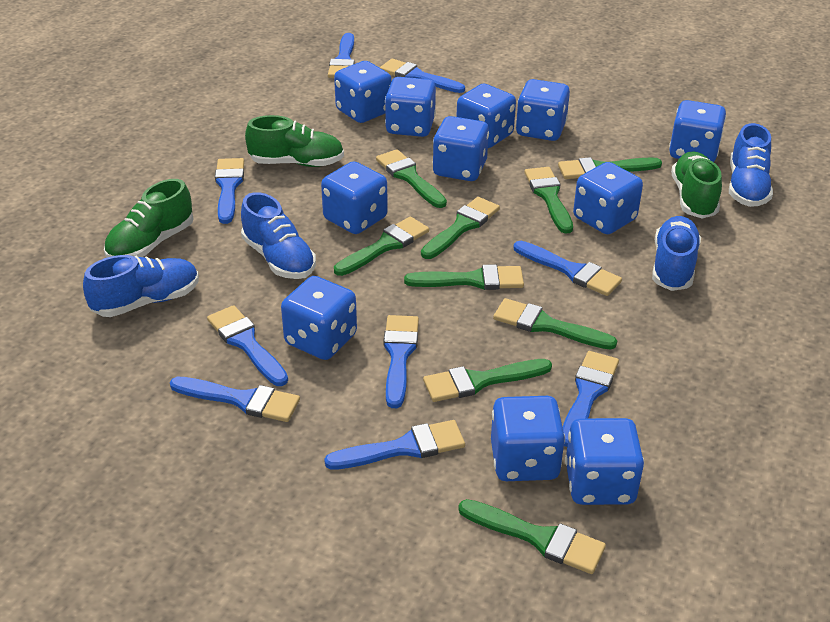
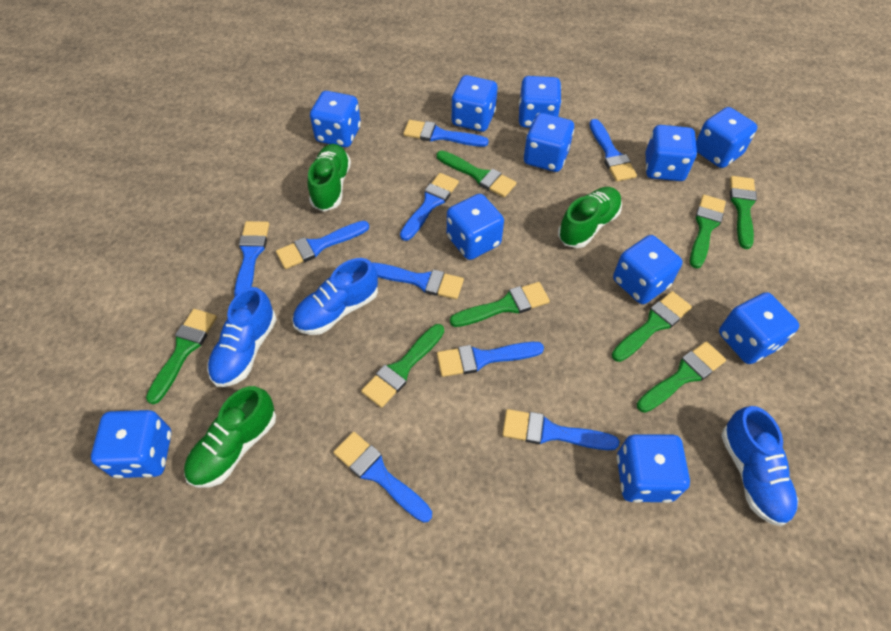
blue shoe: 4 -> 3
green brush: 9 -> 8

